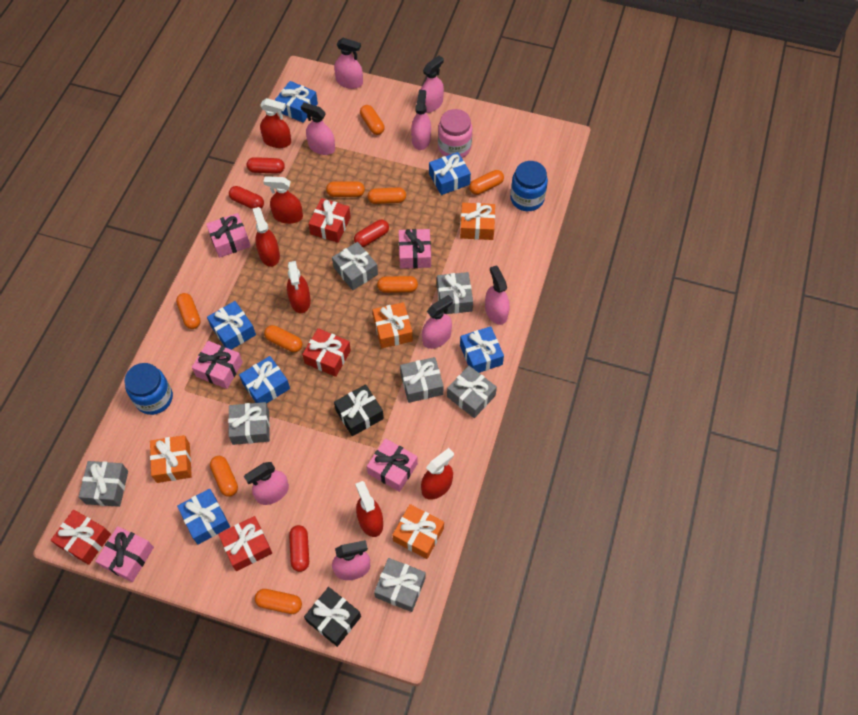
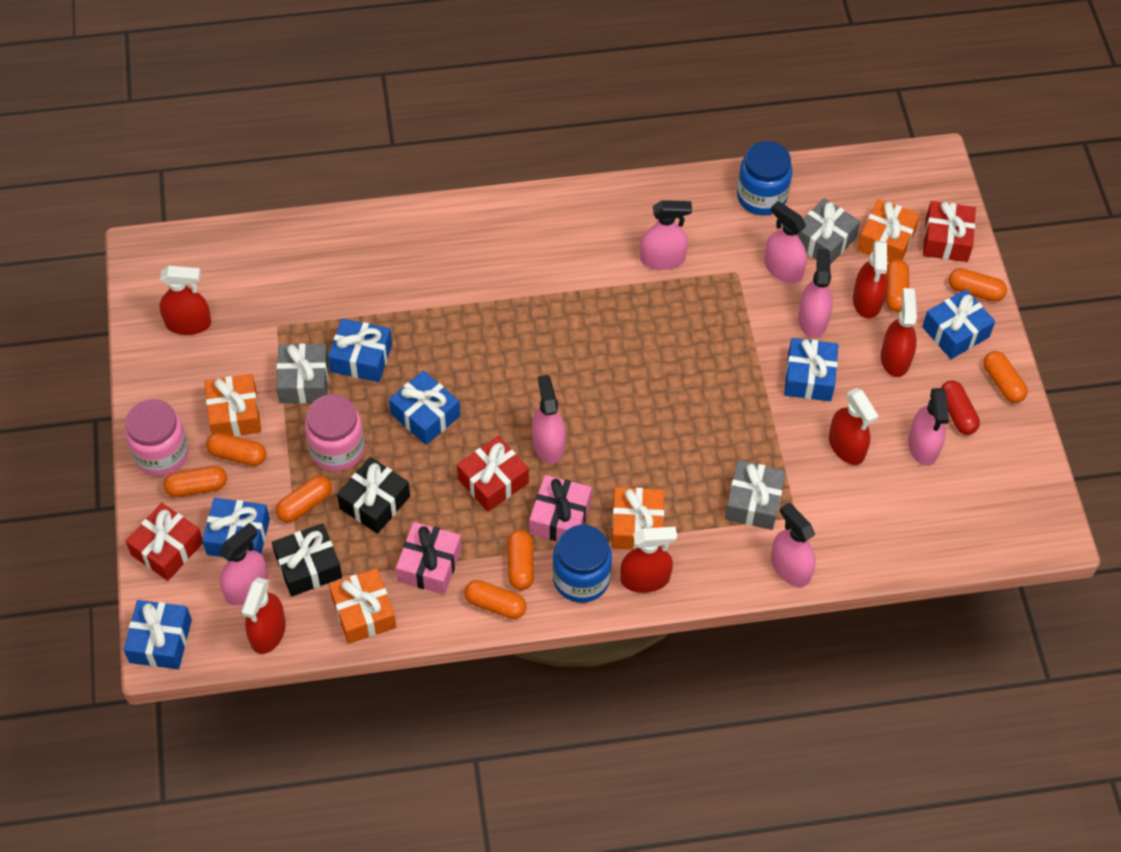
grey gift: 7 -> 3
orange capsule: 9 -> 8
pink gift: 5 -> 2
pink jar: 1 -> 2
pink spray bottle: 8 -> 7
red capsule: 4 -> 1
red gift: 4 -> 3

